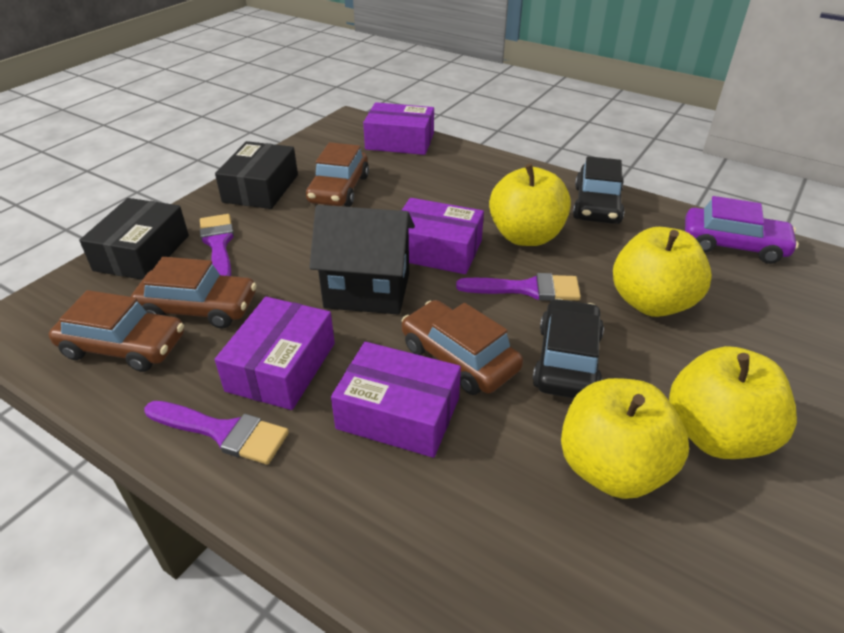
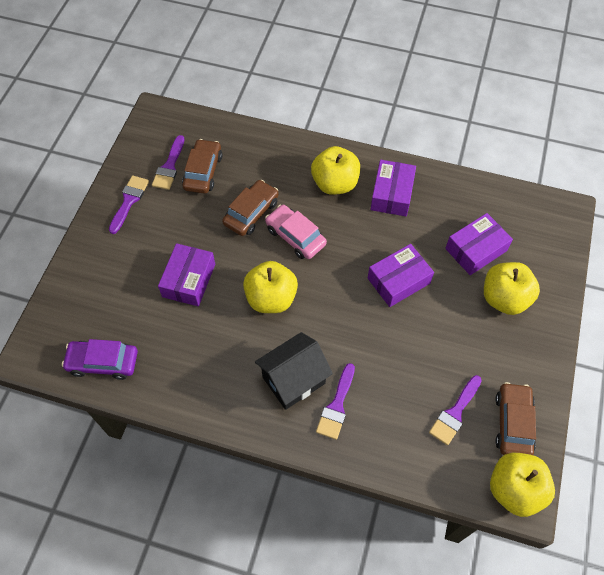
black box: 2 -> 0
black car: 2 -> 0
brown car: 4 -> 3
pink car: 0 -> 1
purple brush: 3 -> 4

